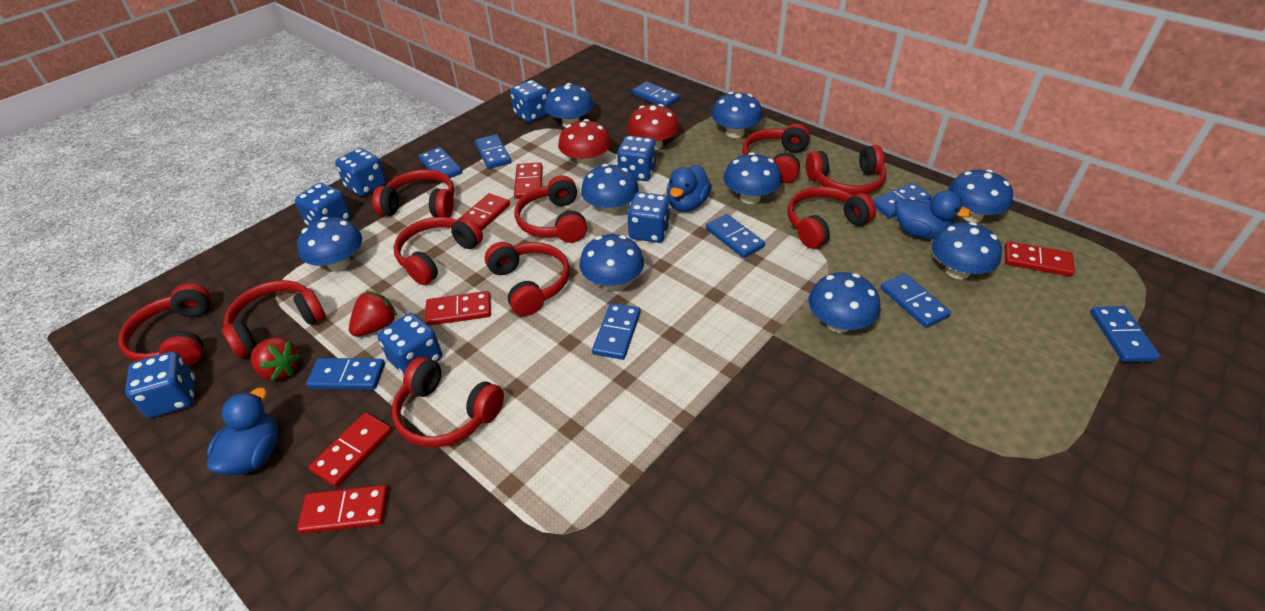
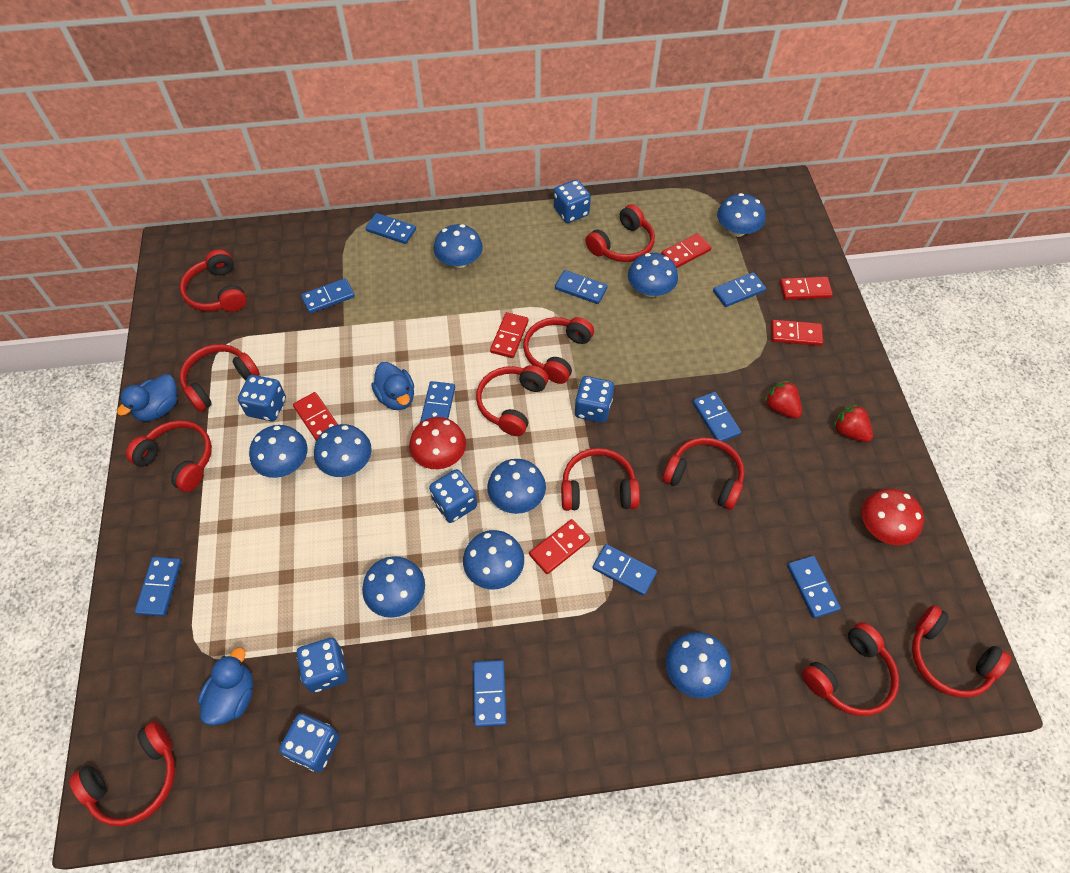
blue dice: 7 -> 6
blue domino: 9 -> 10
red headphones: 10 -> 11

